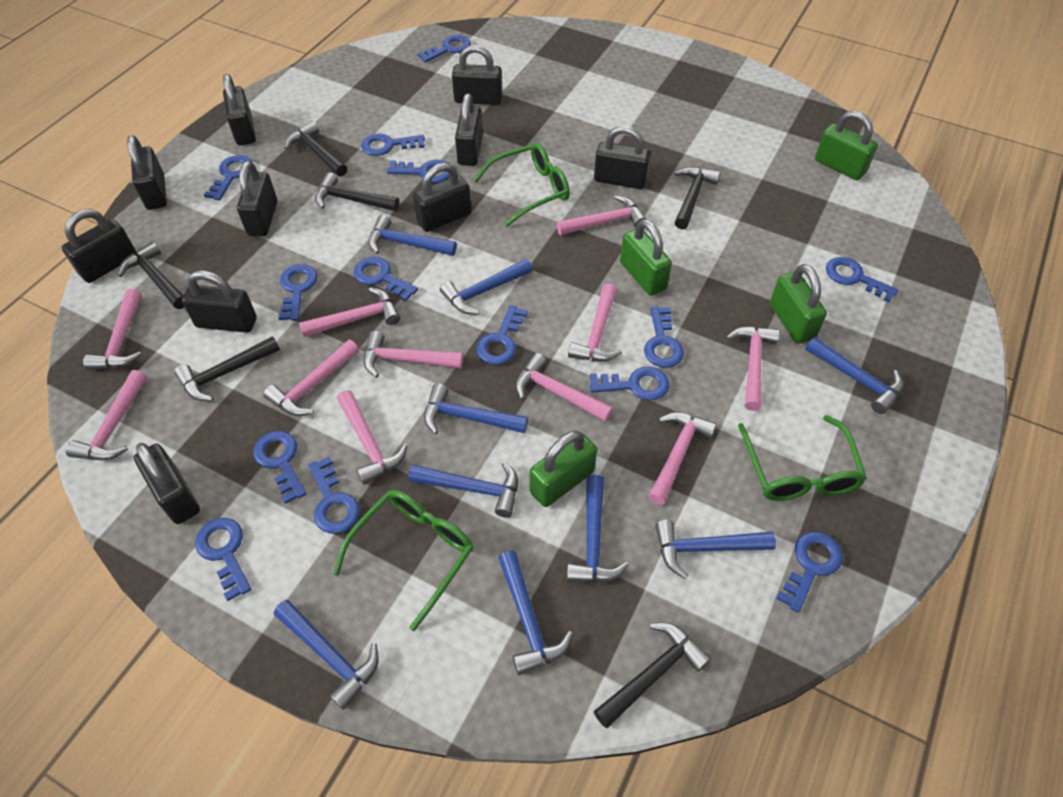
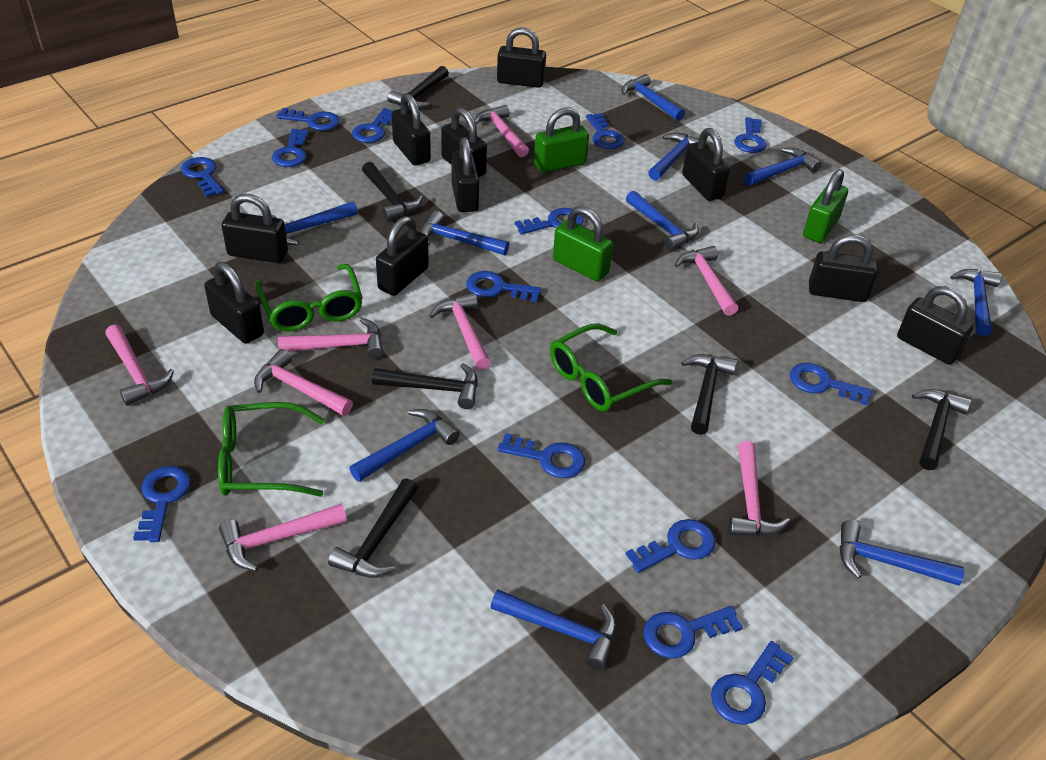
blue hammer: 9 -> 10
green padlock: 4 -> 3
pink hammer: 11 -> 8

